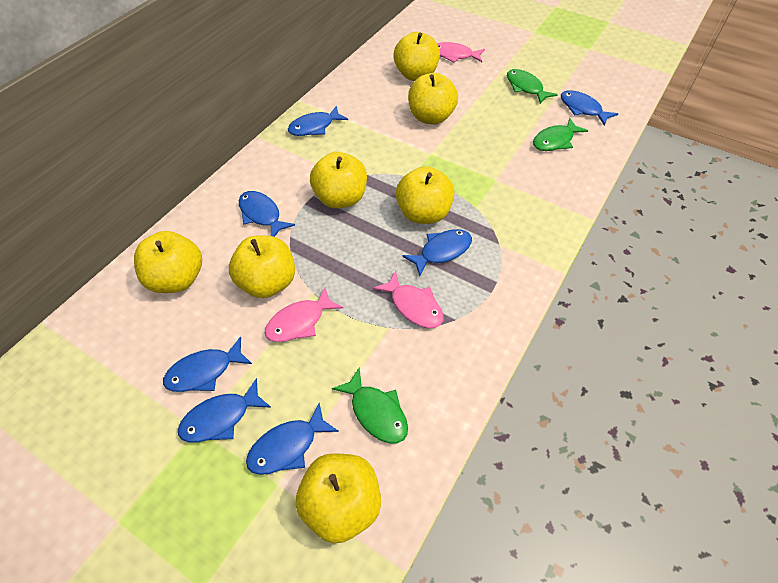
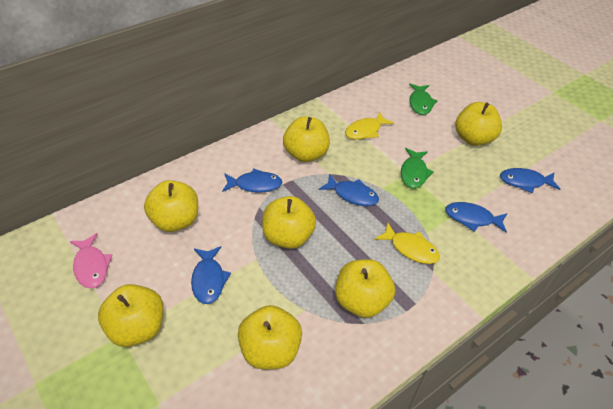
blue fish: 7 -> 5
green fish: 3 -> 2
pink fish: 3 -> 1
yellow fish: 0 -> 2

